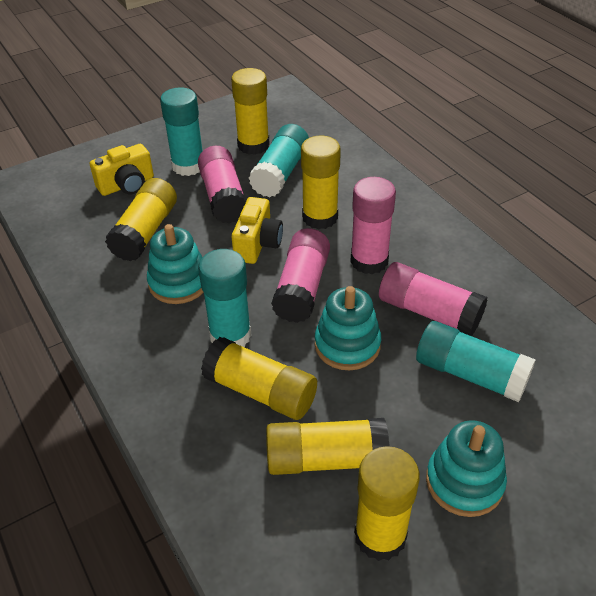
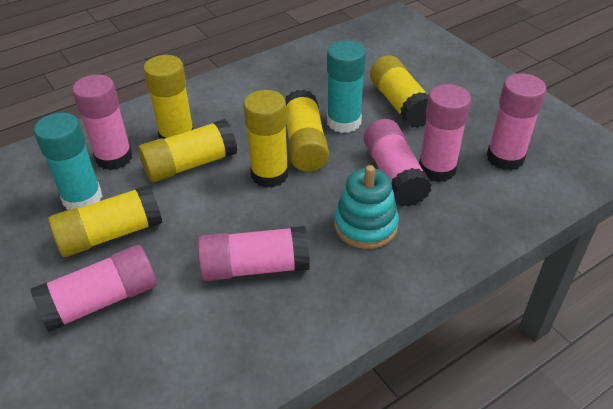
pink glue stick: 4 -> 6
turquoise glue stick: 4 -> 2
turquoise stacking toy: 3 -> 1
yellow camera: 2 -> 0

